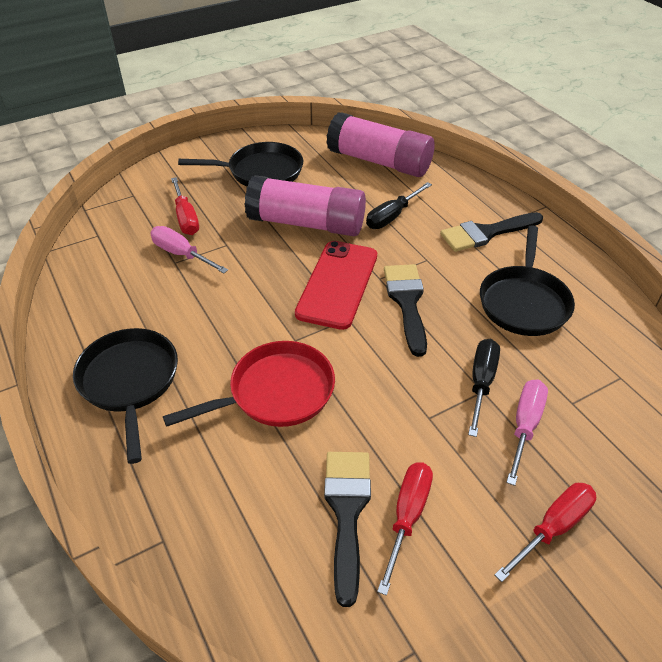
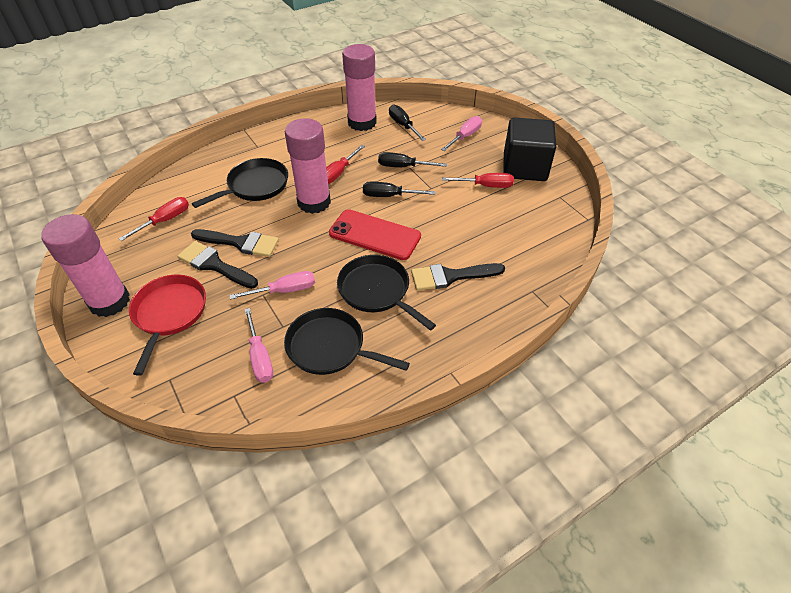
black cube: 0 -> 1
black screwdriver: 2 -> 3
pink glue stick: 2 -> 3
pink screwdriver: 2 -> 3

